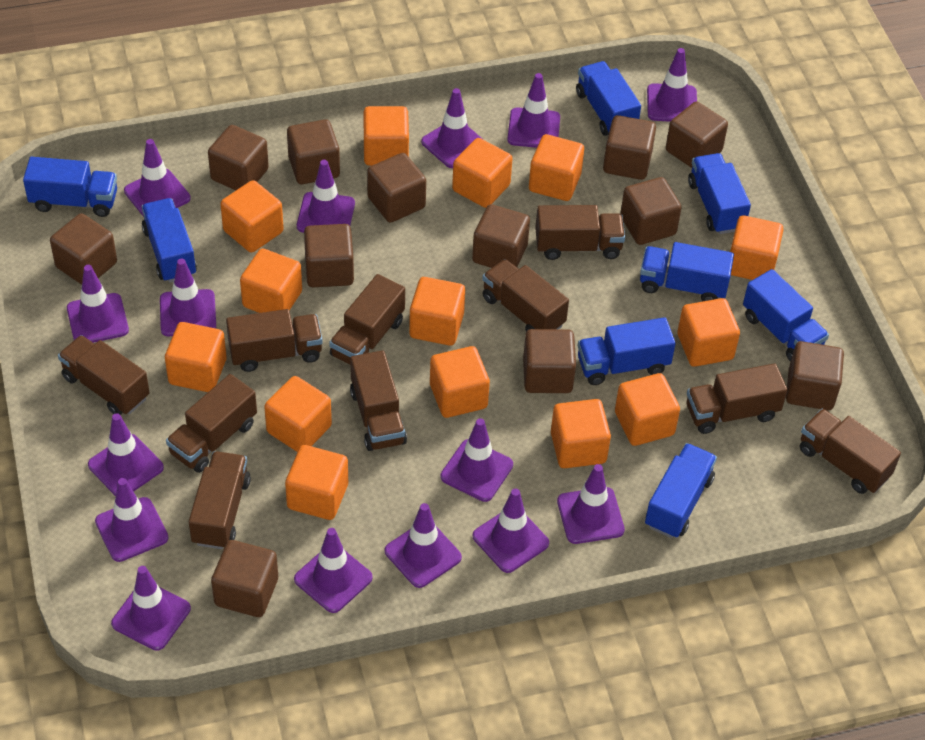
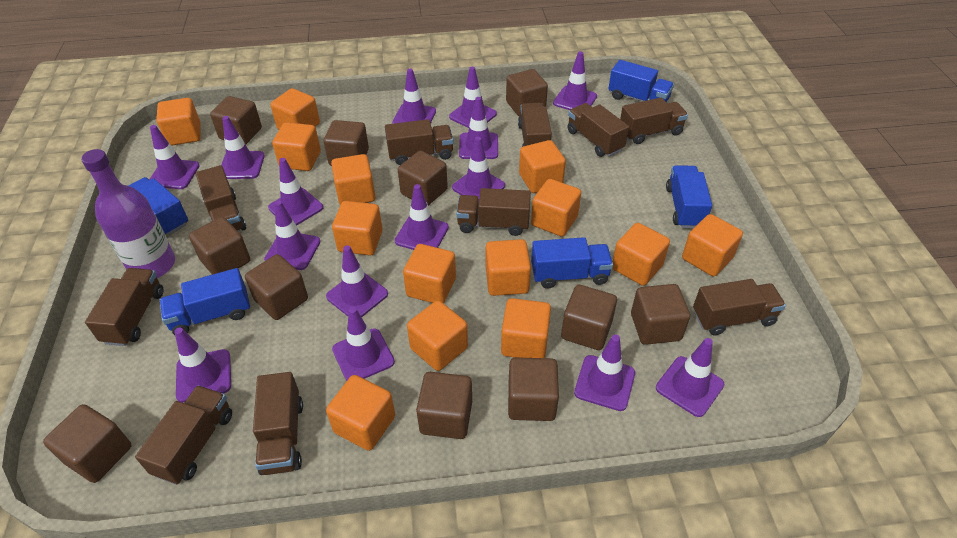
blue truck: 8 -> 5
brown cube: 12 -> 11
purple bottle: 0 -> 1

